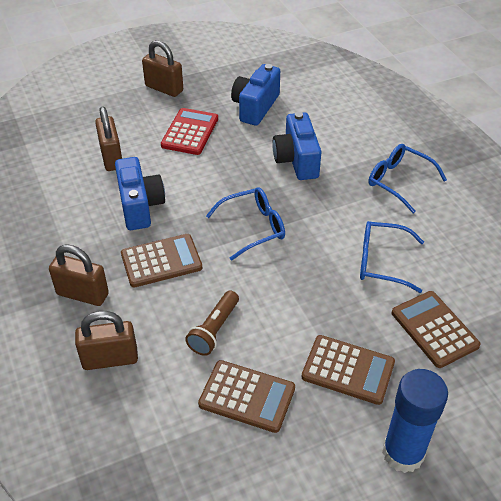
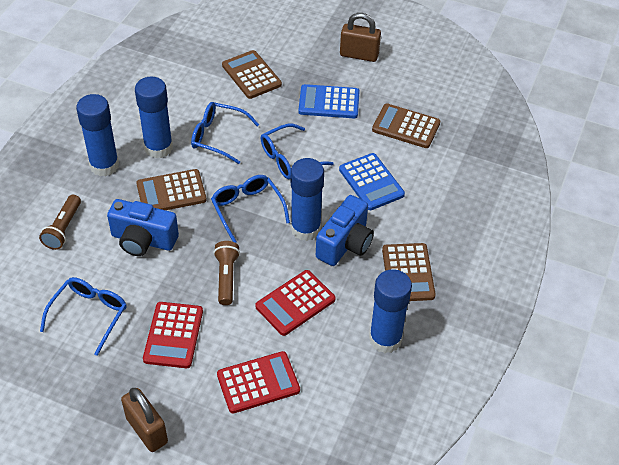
blue calculator: 0 -> 2
blue camera: 3 -> 2
blue glasses: 3 -> 4
blue glue stick: 1 -> 4
brown flashlight: 1 -> 2
brown padlock: 4 -> 2
red calculator: 1 -> 3

